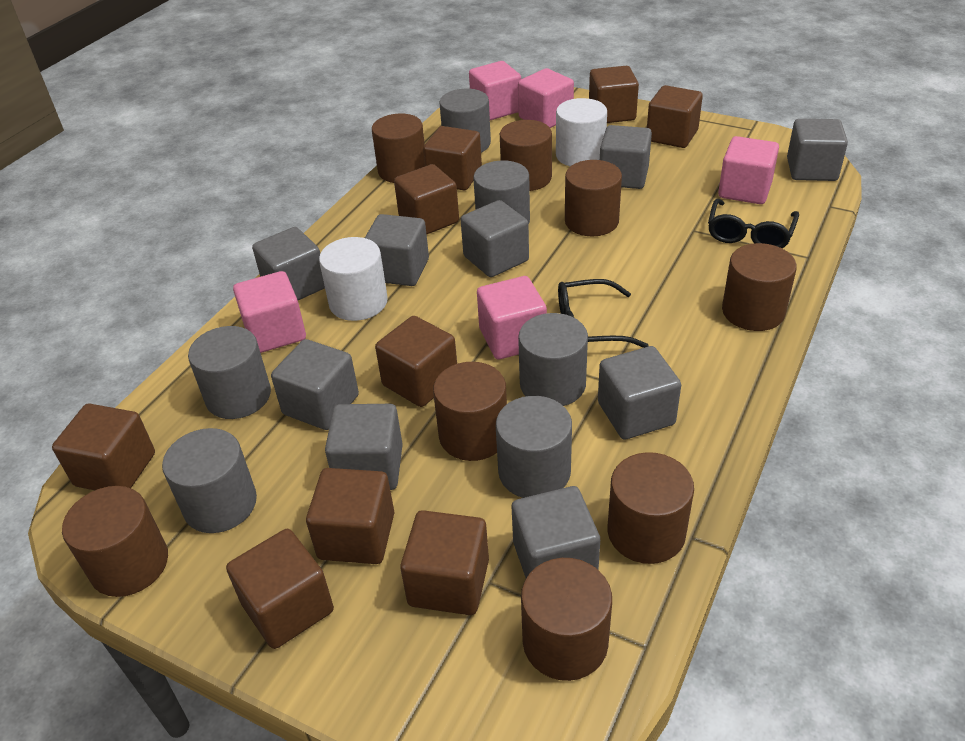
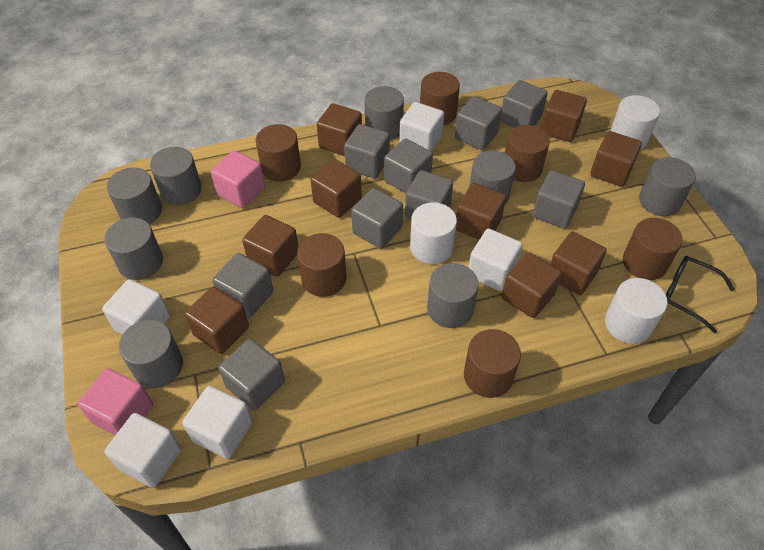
black glasses: 2 -> 1
brown cylinder: 8 -> 6
grey cylinder: 6 -> 8
pink cube: 5 -> 2
white cube: 0 -> 5
white cylinder: 2 -> 3

